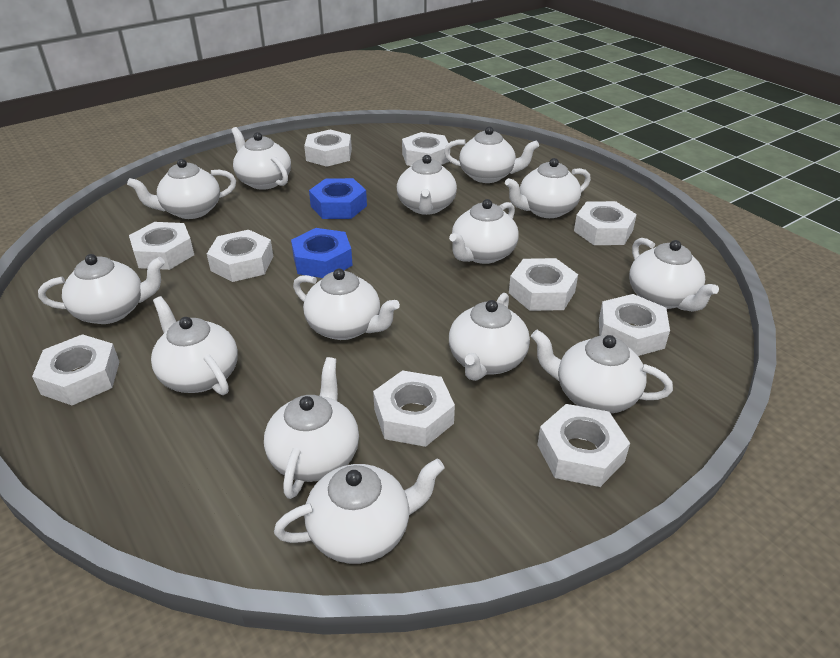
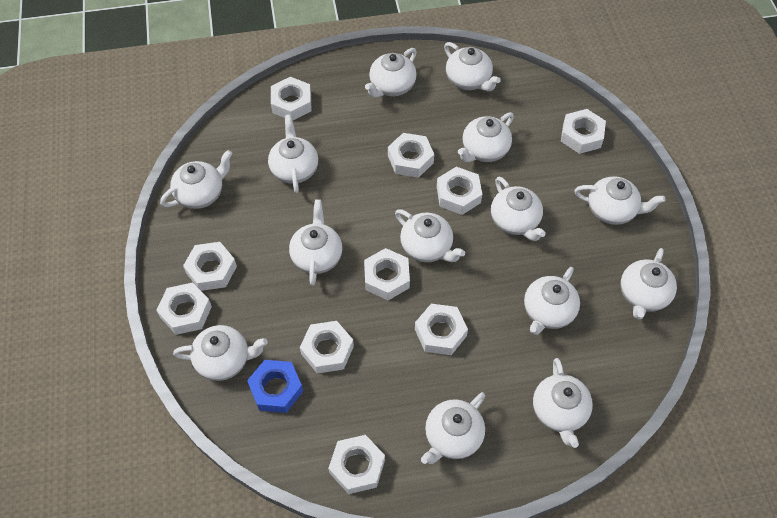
blue nut: 2 -> 1

